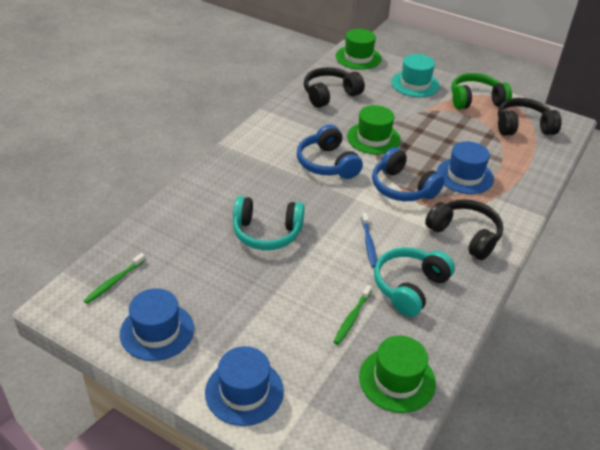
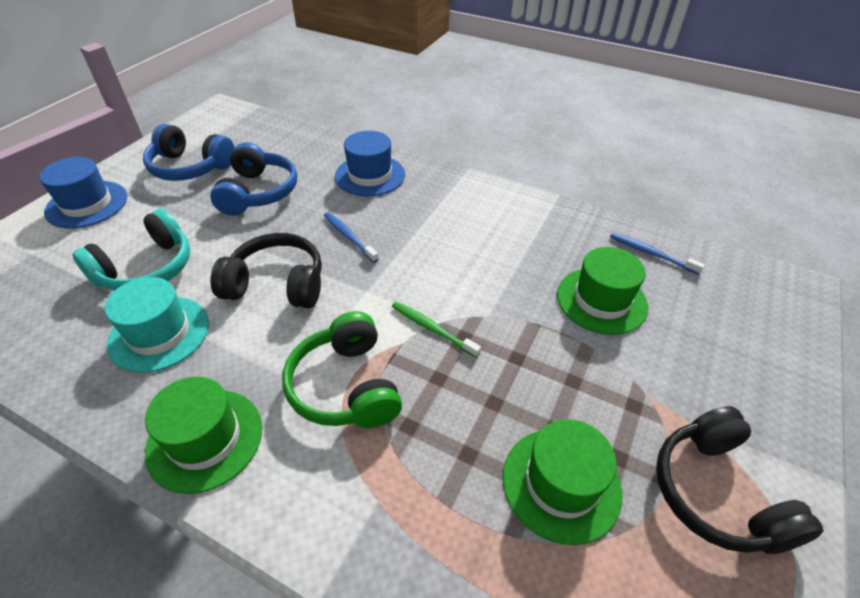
black headphones: 3 -> 2
blue hat: 3 -> 2
blue toothbrush: 1 -> 2
green toothbrush: 2 -> 1
turquoise headphones: 2 -> 1

